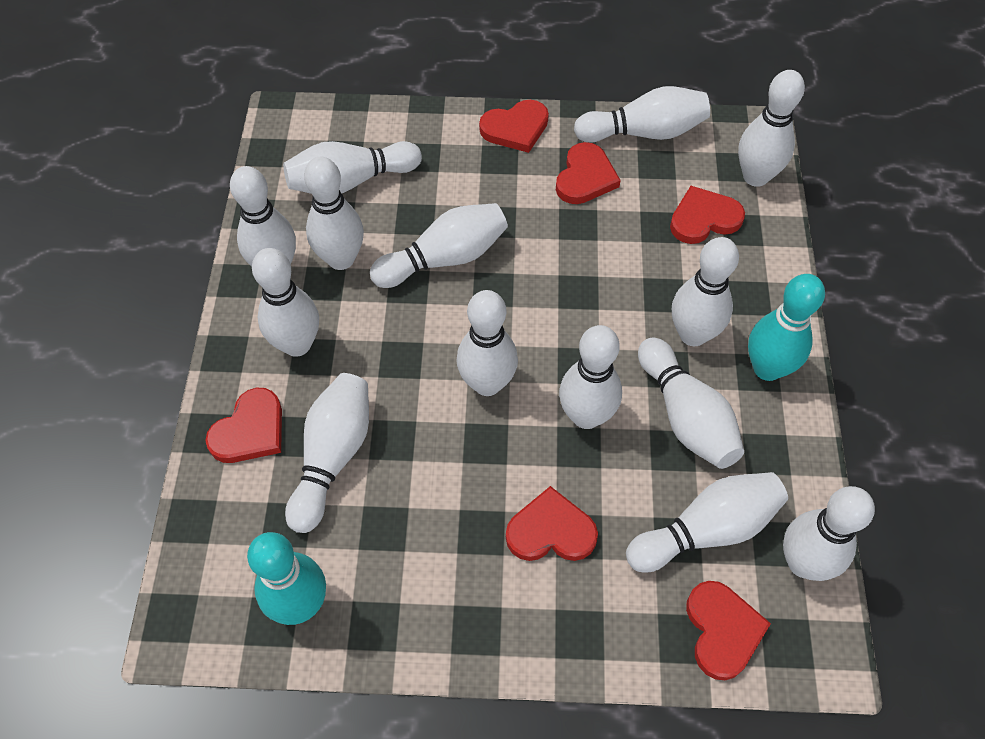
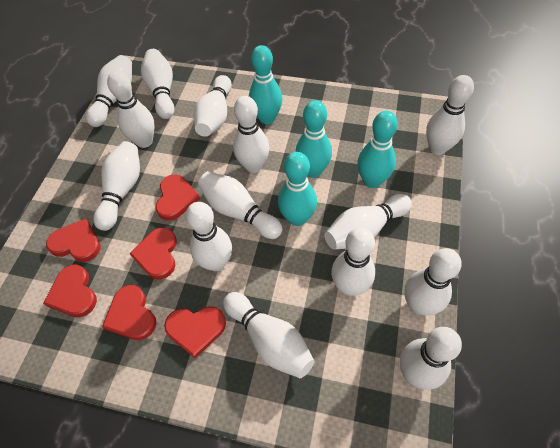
turquoise bowling pin: 2 -> 4

